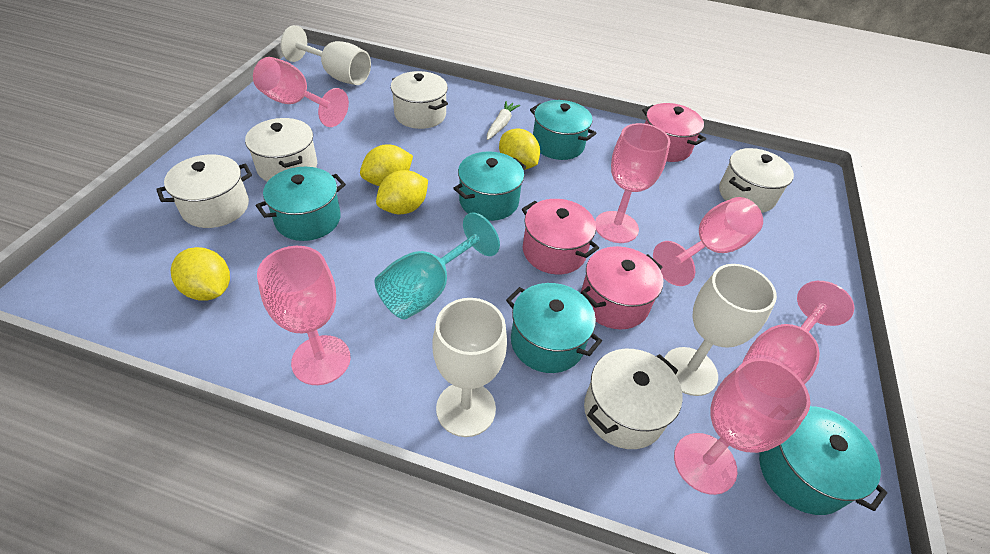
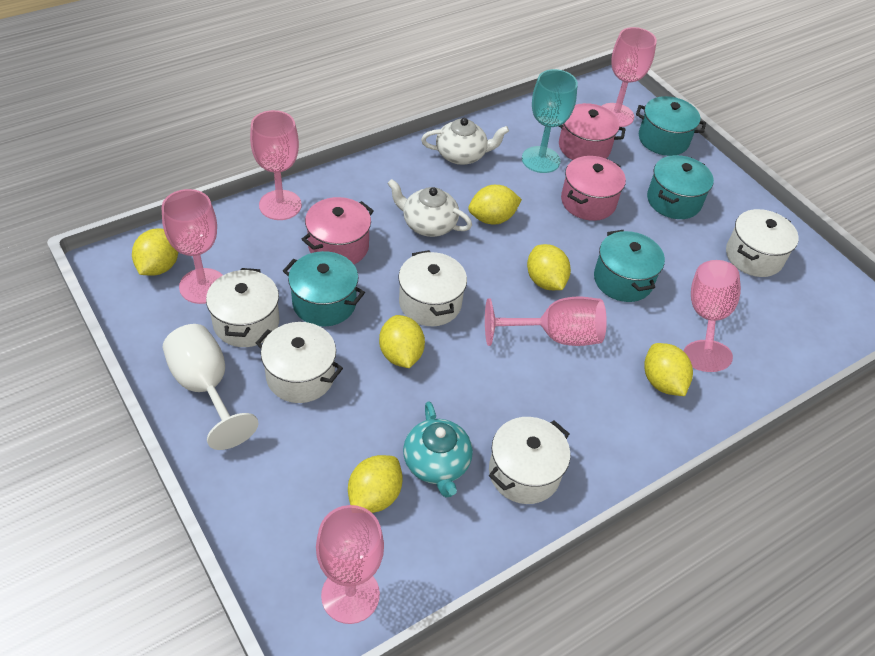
turquoise pot: 5 -> 4
turquoise teapot: 0 -> 1
white carrot: 1 -> 0
white goblet: 3 -> 1
white teapot: 0 -> 2
yellow lemon: 4 -> 6

